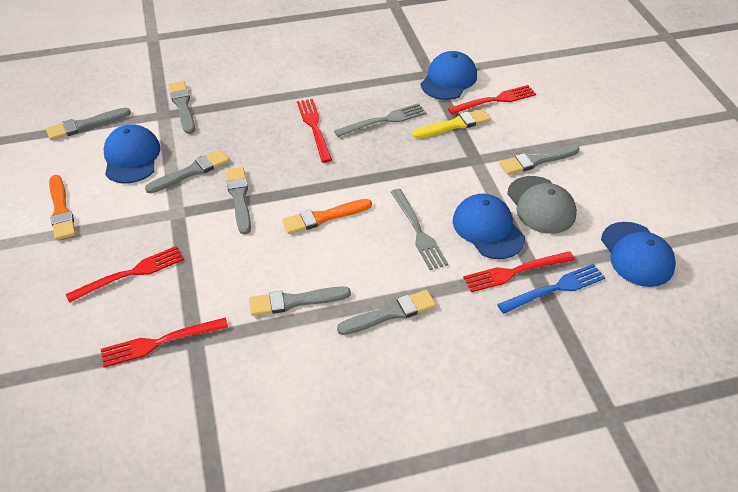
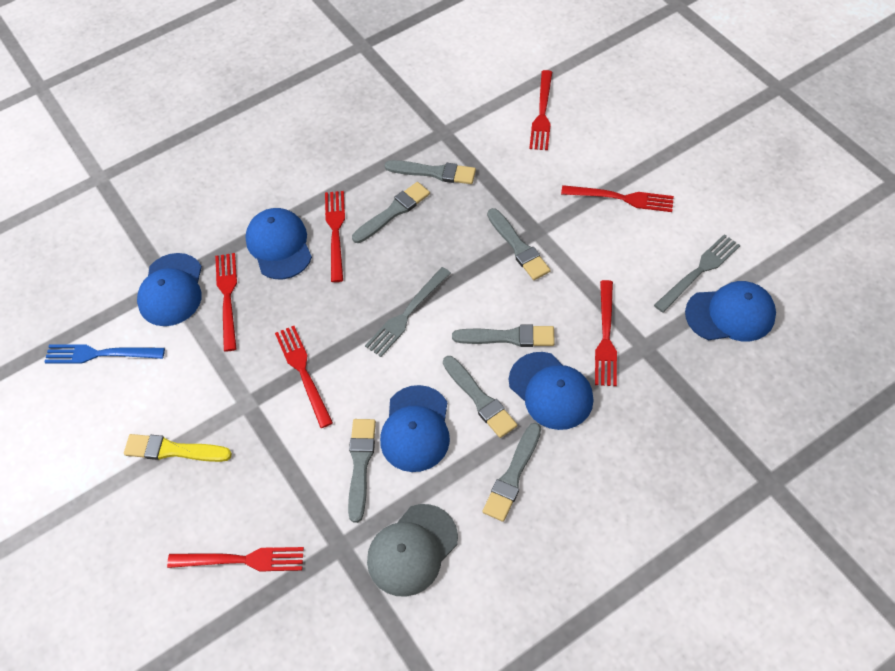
blue cap: 4 -> 5
orange brush: 2 -> 0
red fork: 5 -> 7

